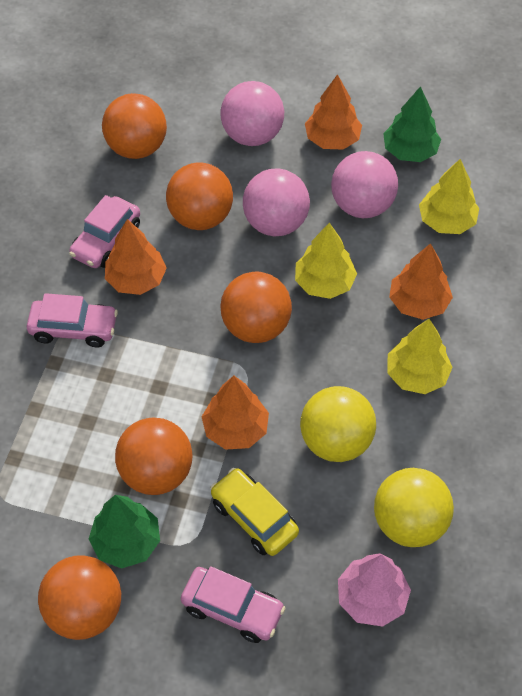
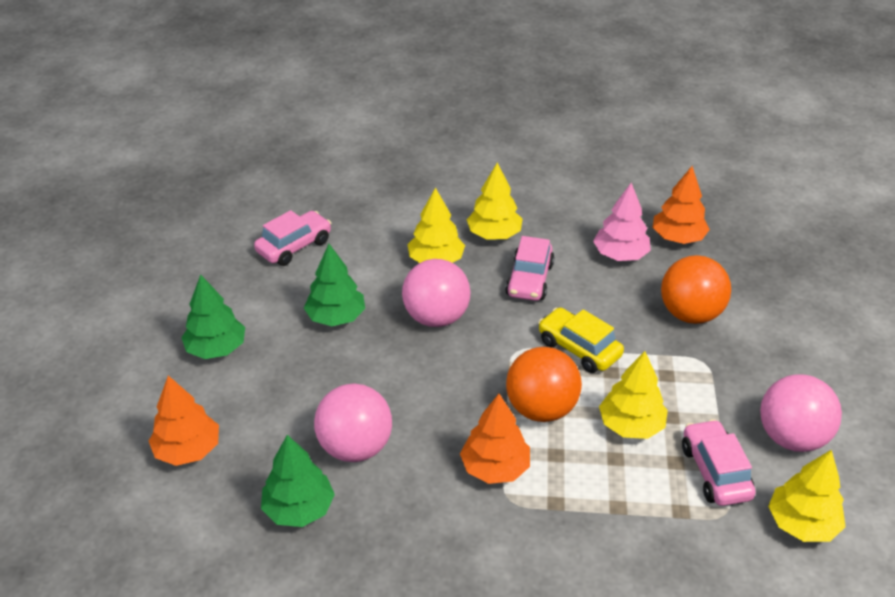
green tree: 2 -> 3
orange ball: 5 -> 2
orange tree: 4 -> 3
yellow ball: 2 -> 0
yellow tree: 3 -> 4

